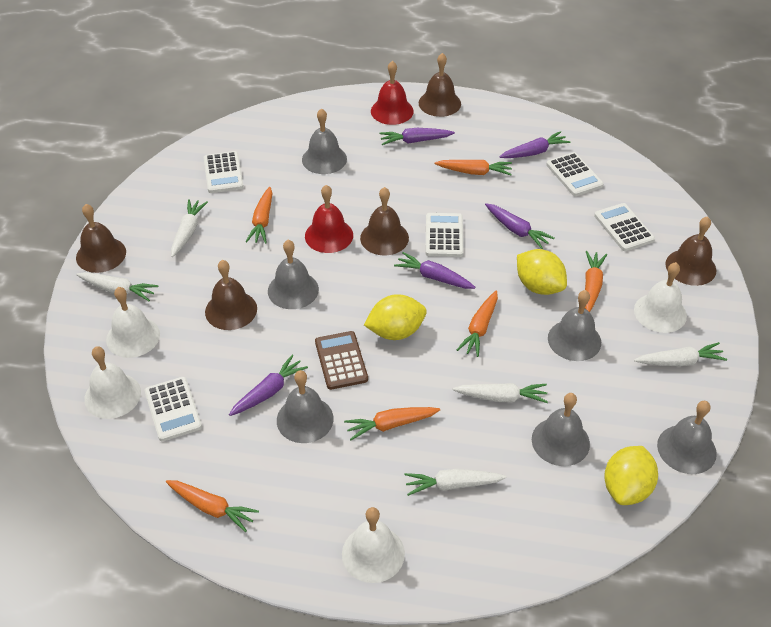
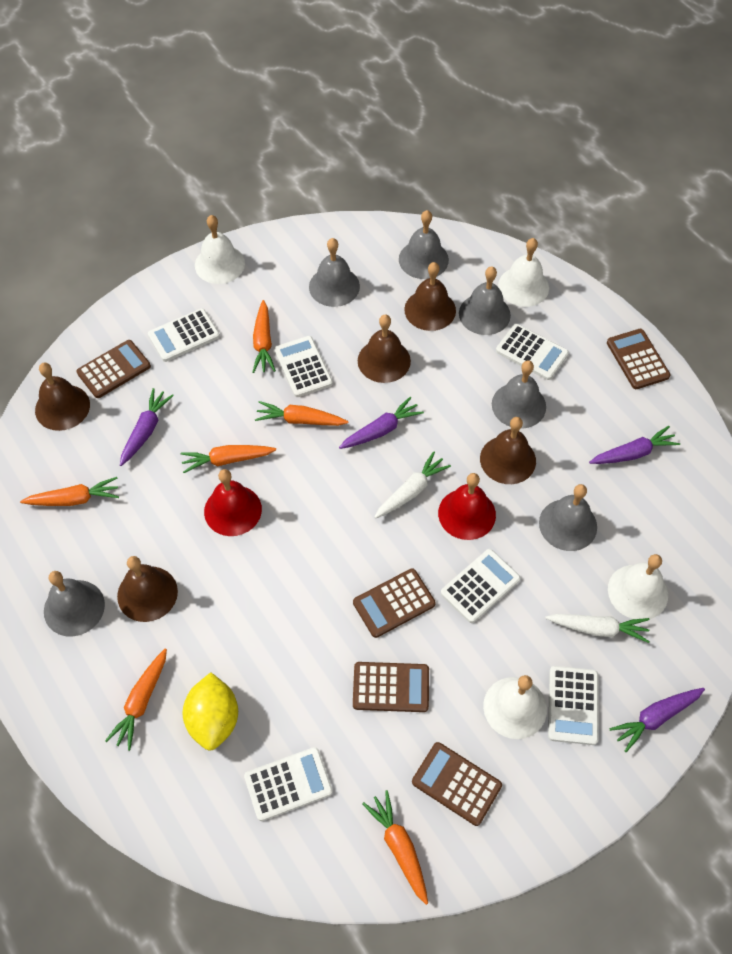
brown calculator: 1 -> 5
purple carrot: 5 -> 4
white calculator: 5 -> 6
white carrot: 5 -> 2
yellow lemon: 3 -> 1

